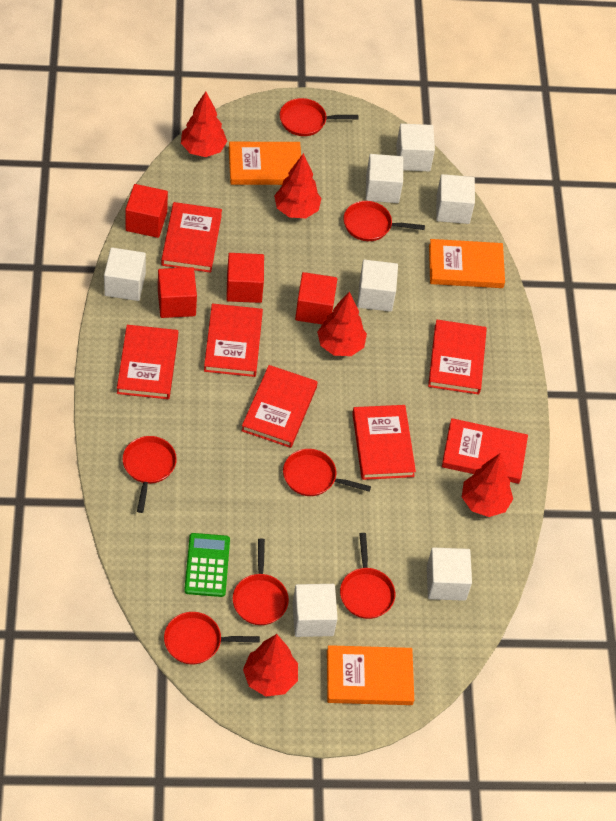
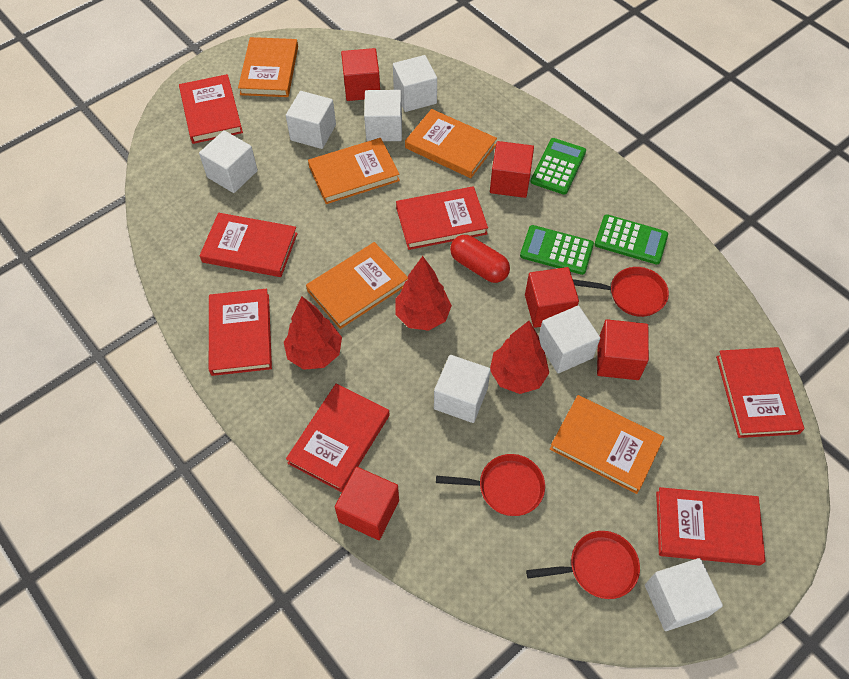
green calculator: 1 -> 3
orange book: 3 -> 5
red capsule: 0 -> 1
red cube: 4 -> 5
red pan: 7 -> 3
red tree: 5 -> 3

